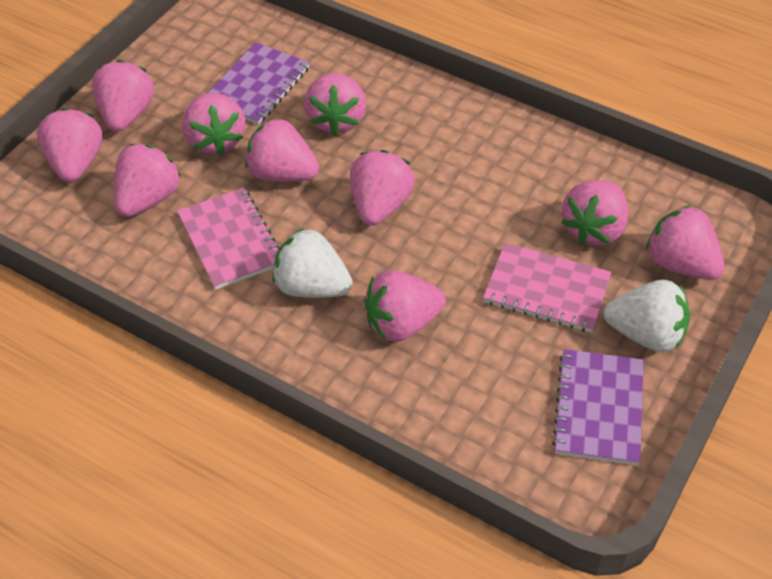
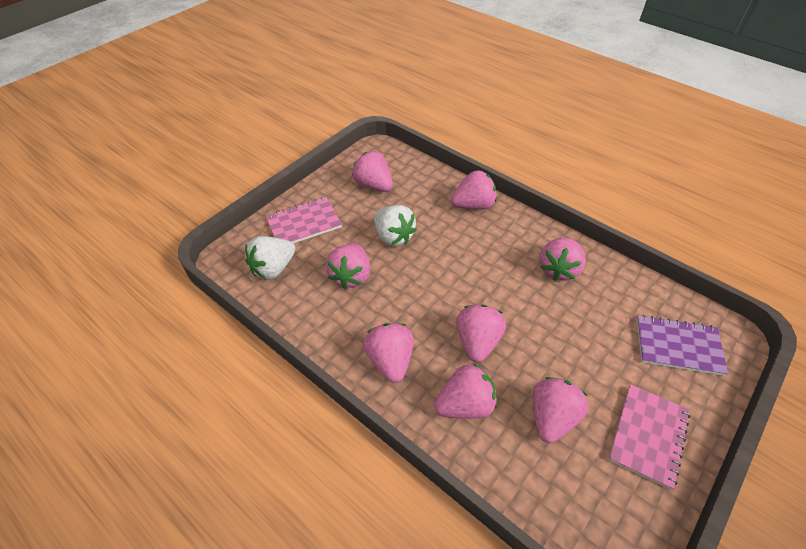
pink strawberry: 10 -> 8
purple notebook: 2 -> 1

